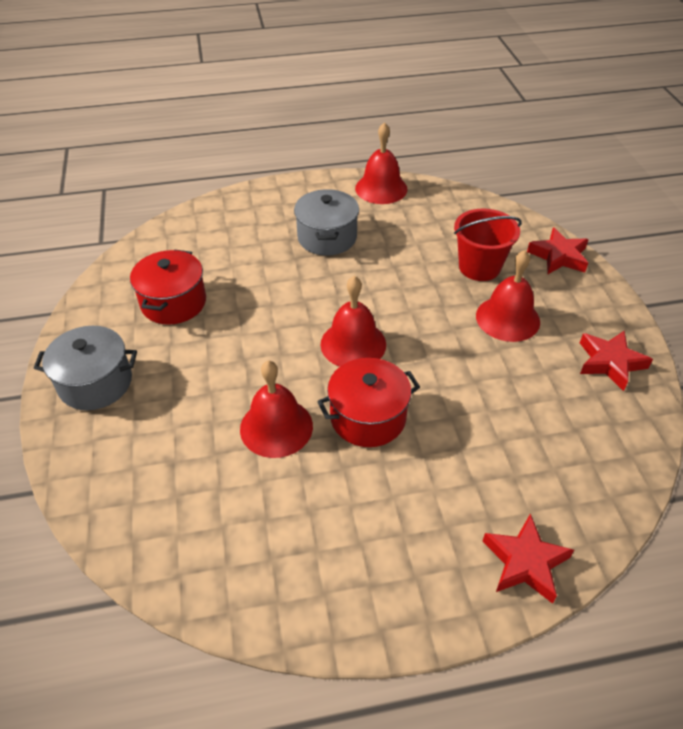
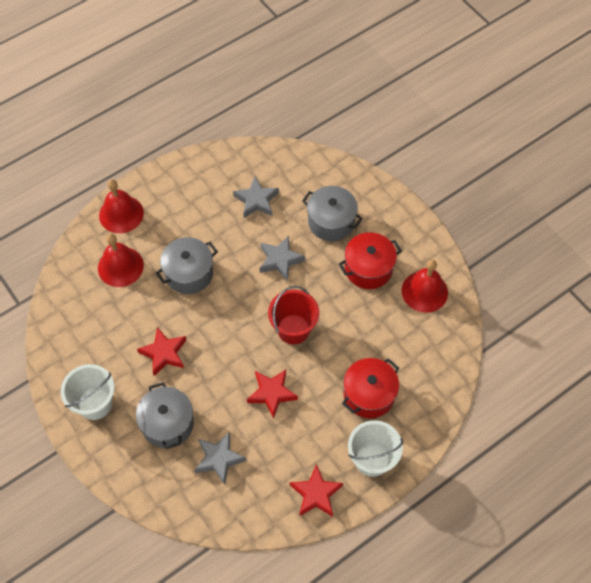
grey pot: 2 -> 3
grey star: 0 -> 3
red bell: 4 -> 3
white bucket: 0 -> 2

